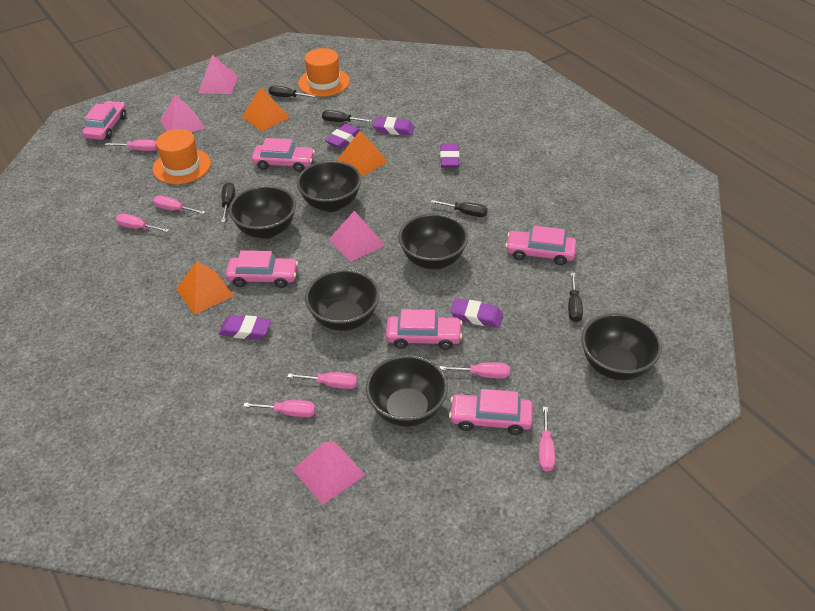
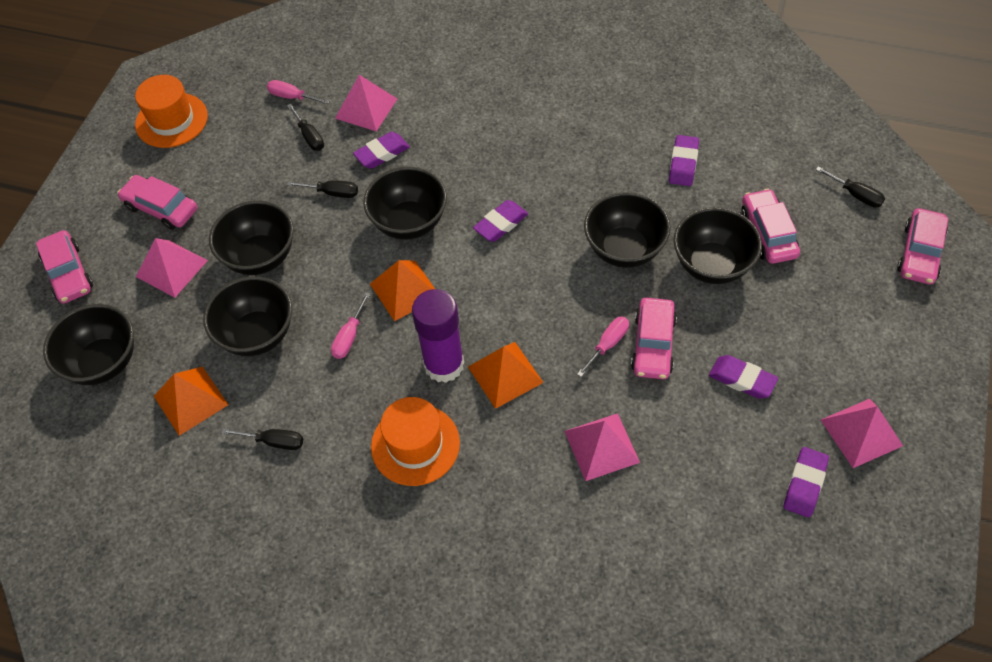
black screwdriver: 5 -> 4
pink car: 6 -> 5
pink screwdriver: 7 -> 3
purple glue stick: 0 -> 1

